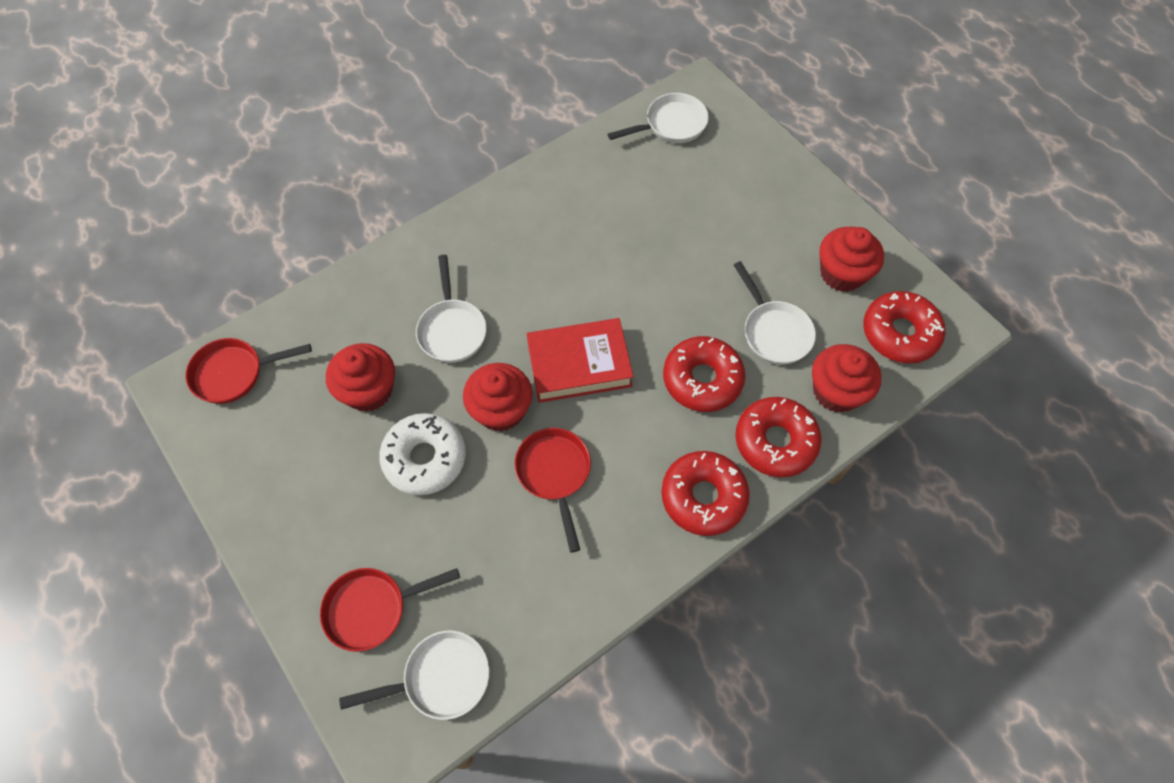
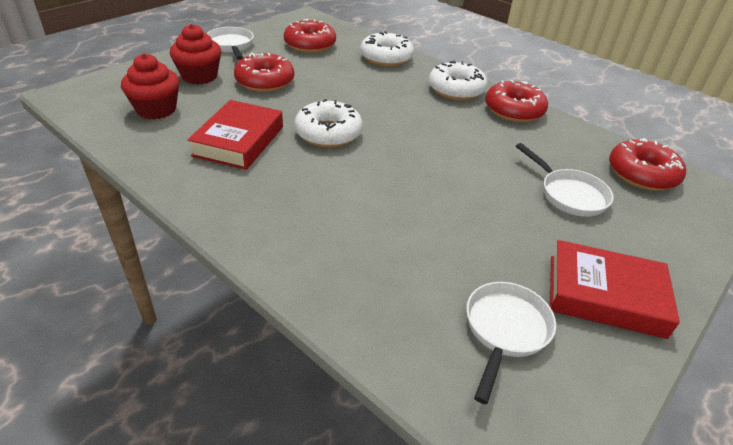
red book: 1 -> 2
red cupcake: 4 -> 2
red pan: 3 -> 0
white donut: 1 -> 3
white pan: 4 -> 3

